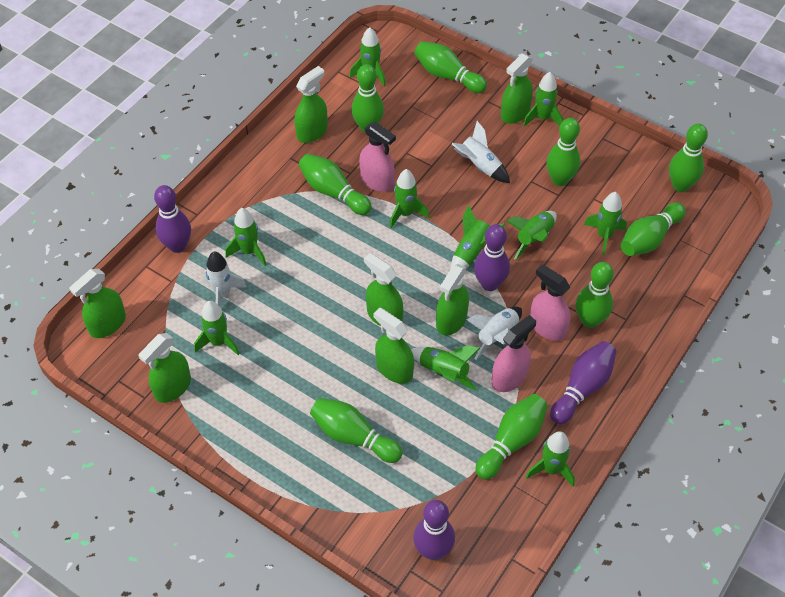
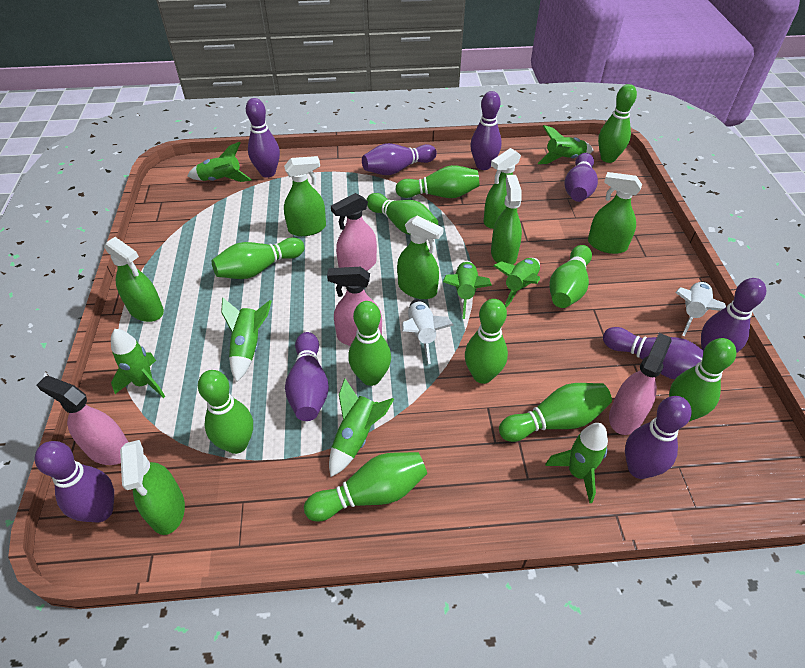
green bowling pin: 9 -> 11
green rocket: 10 -> 8
pink spray bottle: 3 -> 4
purple bowling pin: 4 -> 9
white rocket: 3 -> 2

